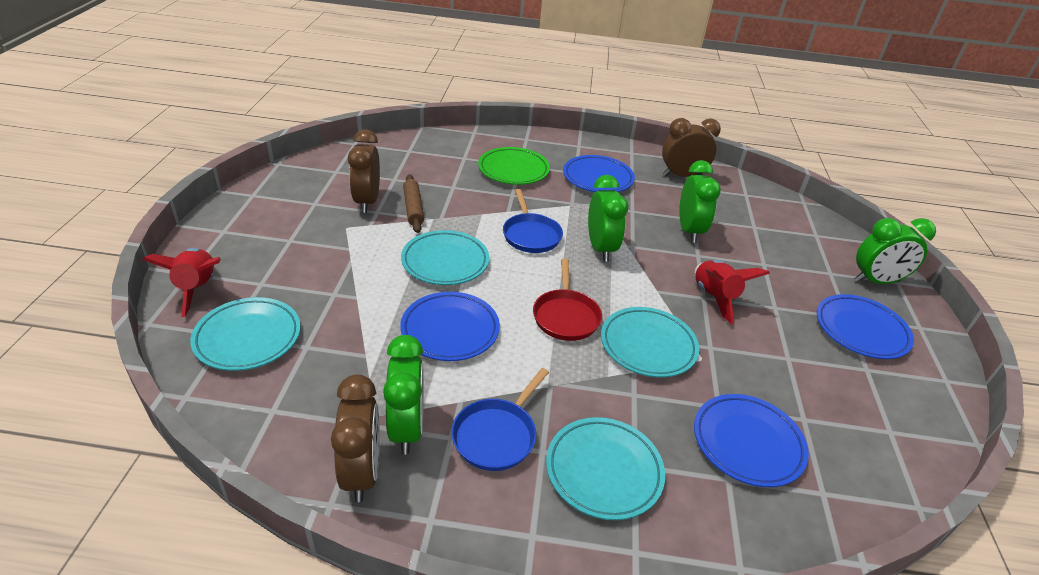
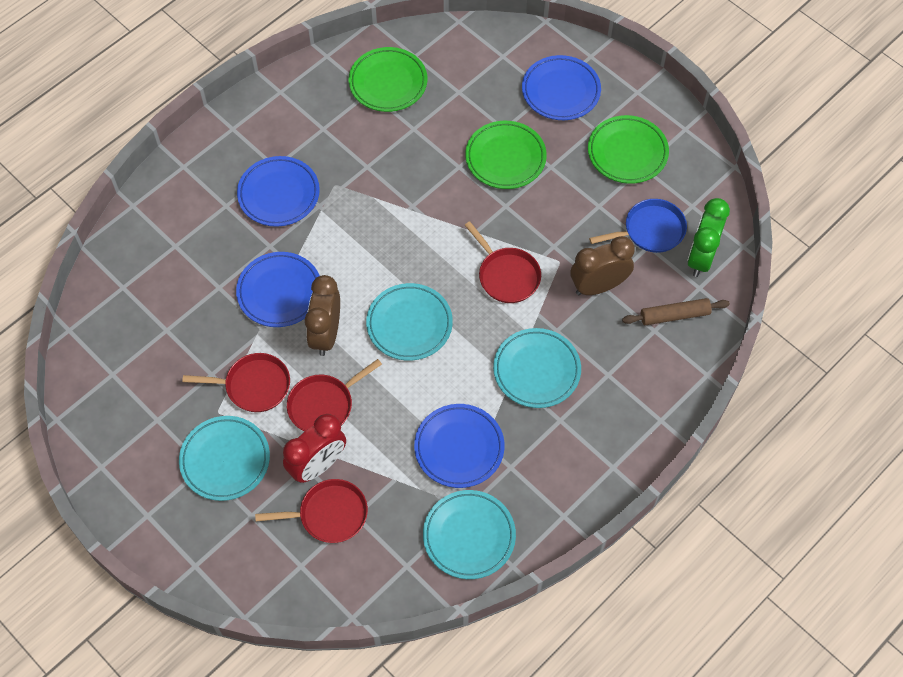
blue pan: 2 -> 1
brown clock: 3 -> 2
green clock: 4 -> 1
green plate: 1 -> 3
red clock: 0 -> 1
red pan: 1 -> 4
red rocket: 2 -> 0

